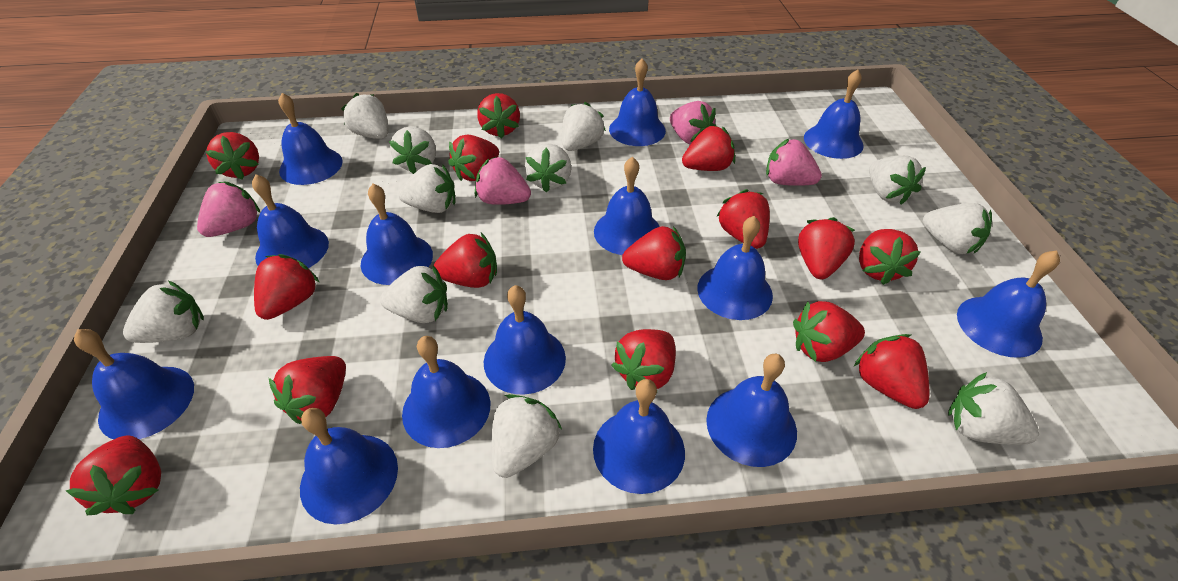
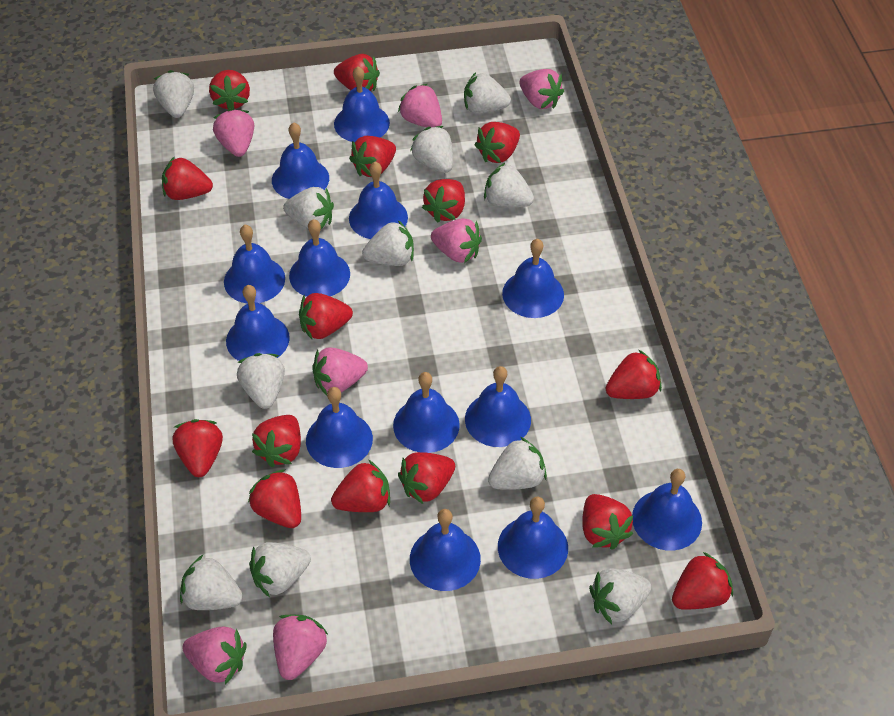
blue bell: 14 -> 13
pink strawberry: 4 -> 7

